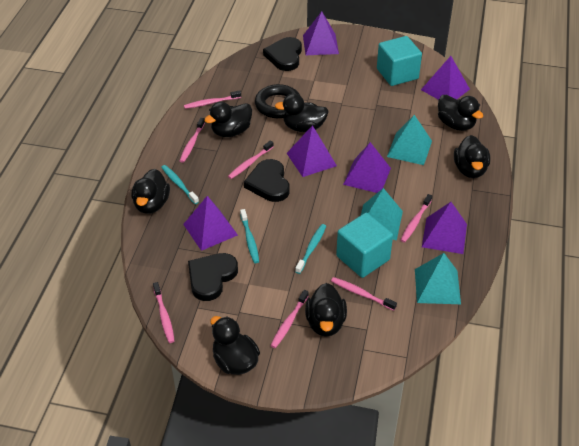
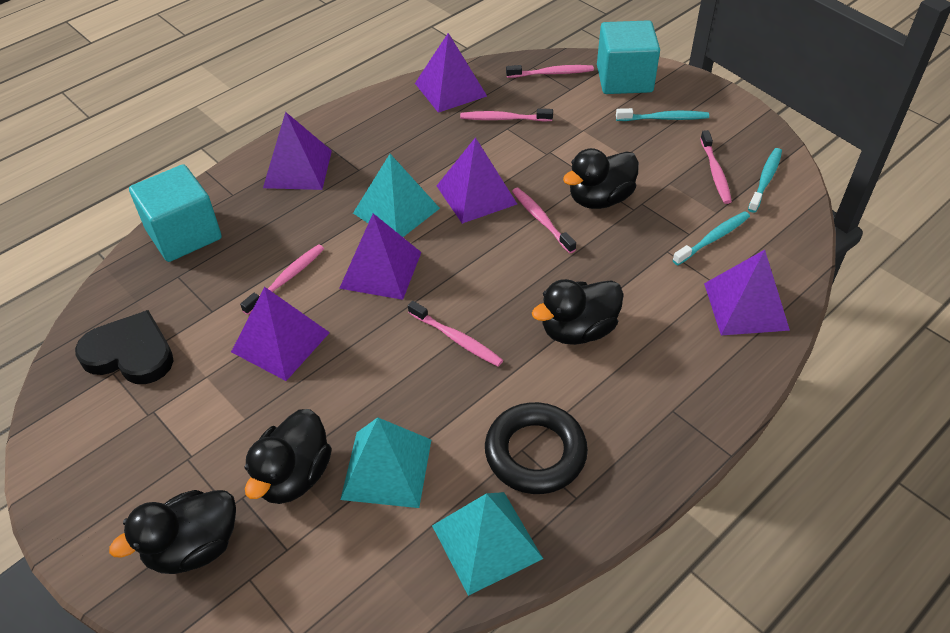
black duck: 7 -> 4
black heart: 3 -> 1
pink toothbrush: 7 -> 6

